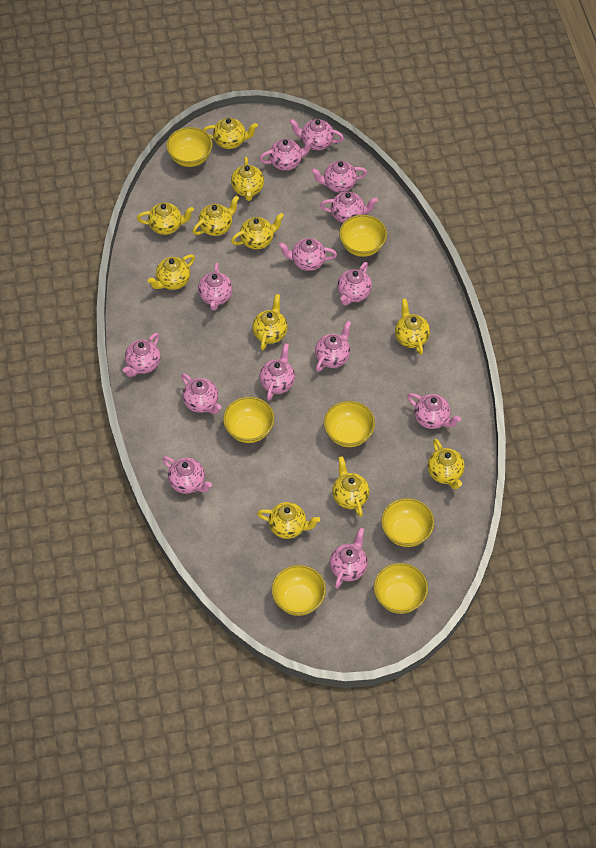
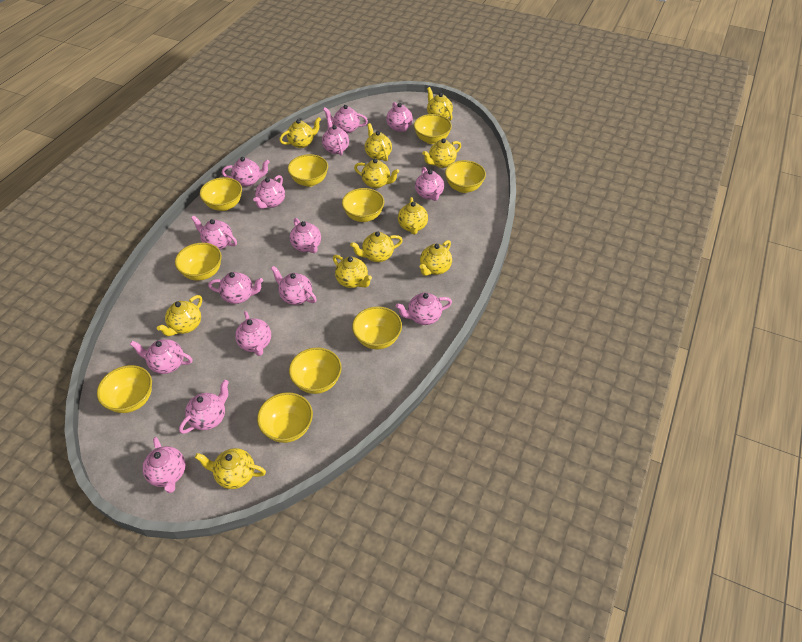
pink teapot: 14 -> 15
yellow bowl: 7 -> 10

